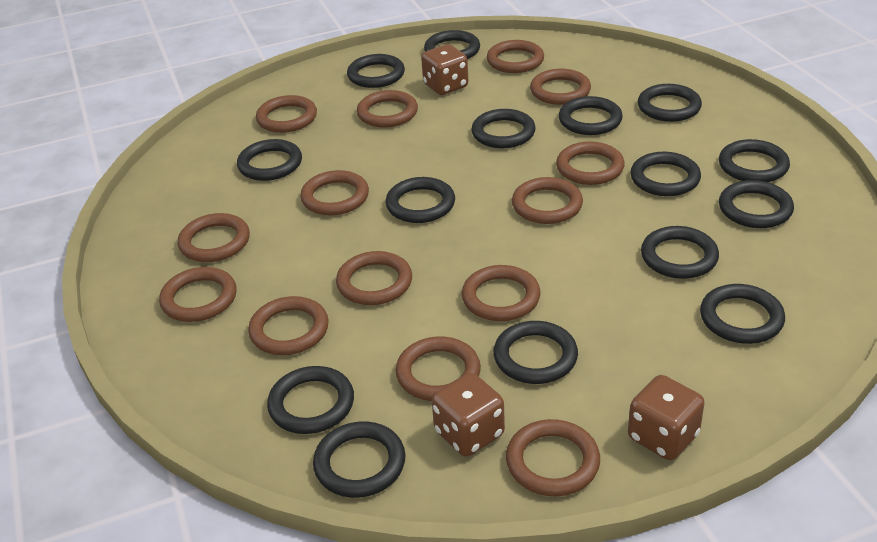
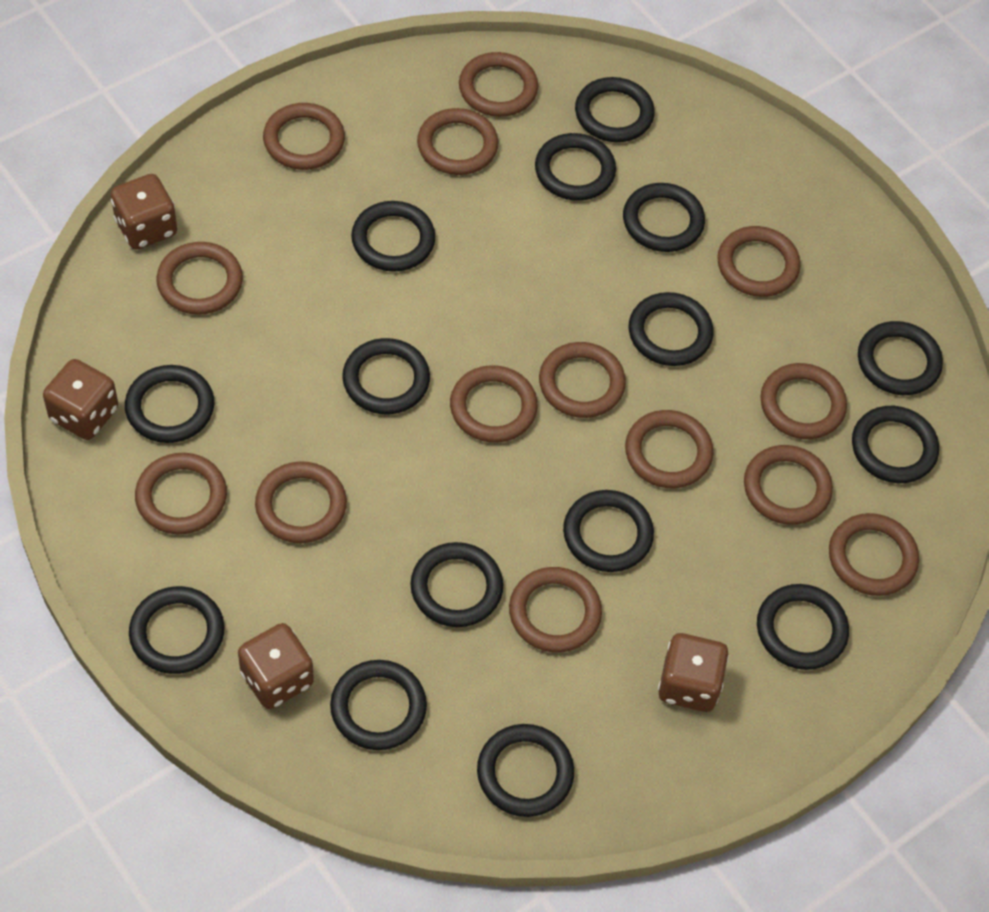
brown dice: 3 -> 4

